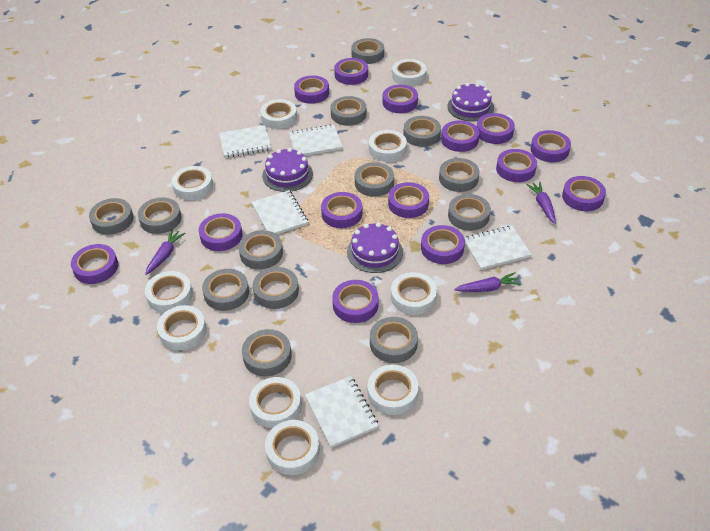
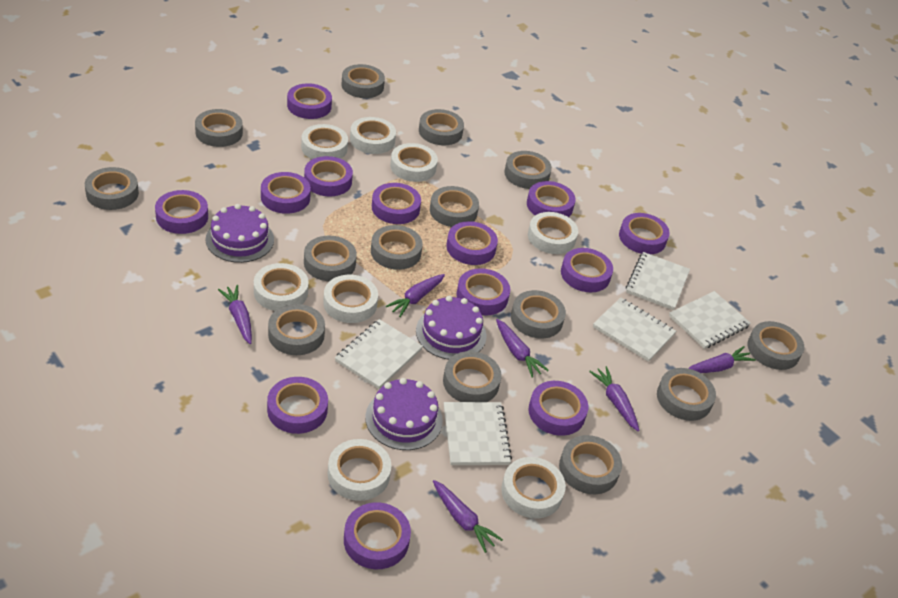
grey tape: 13 -> 14
purple carrot: 3 -> 6
purple tape: 14 -> 13
white tape: 10 -> 8

